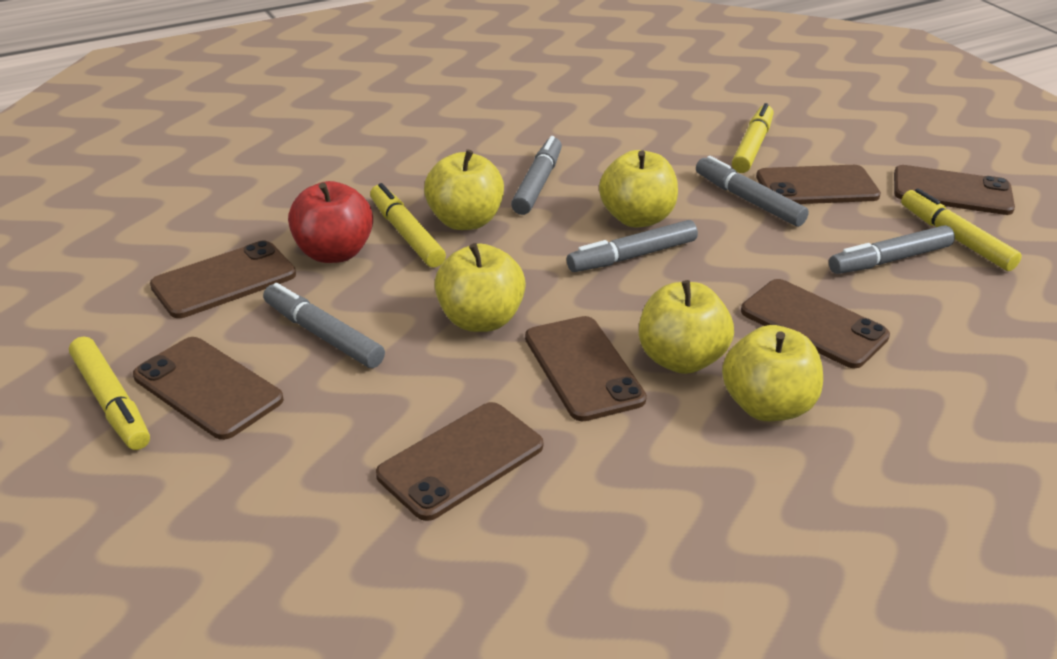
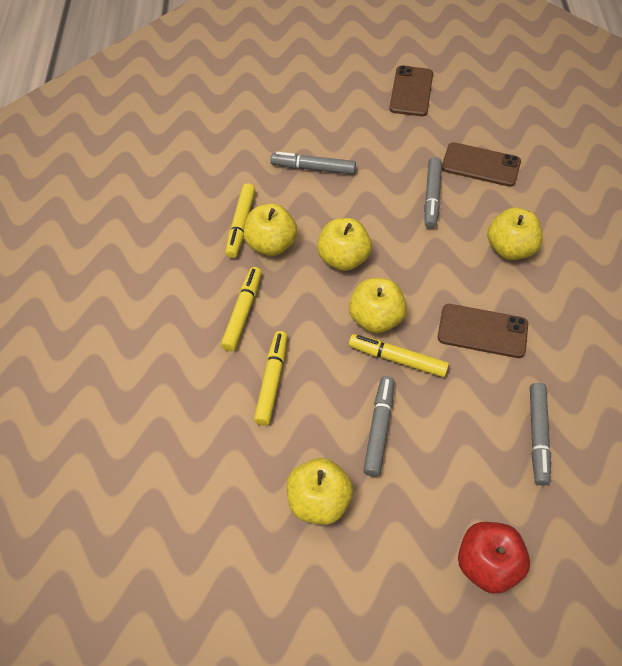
brown phone: 7 -> 3
grey marker: 5 -> 4

